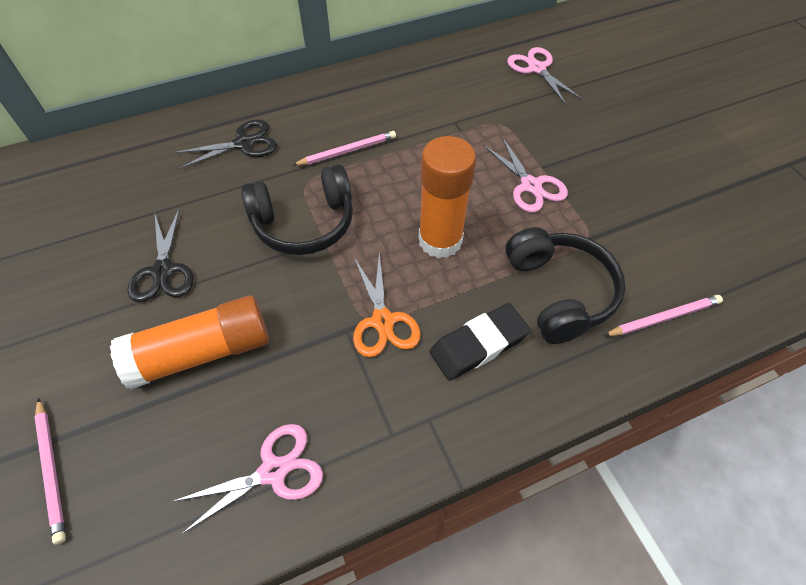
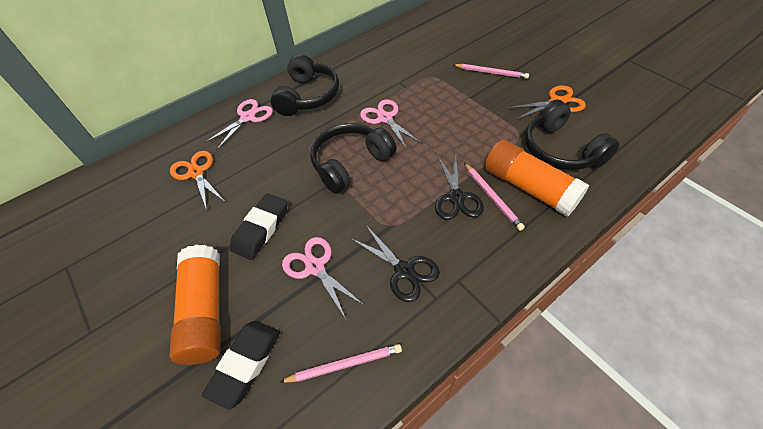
black eraser: 1 -> 2
black headphones: 2 -> 3
orange scissors: 1 -> 2

